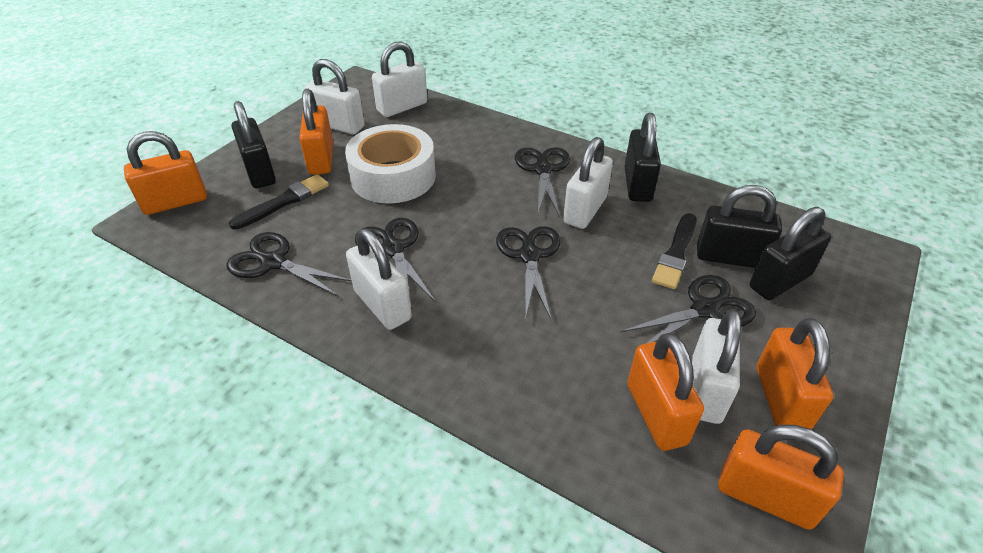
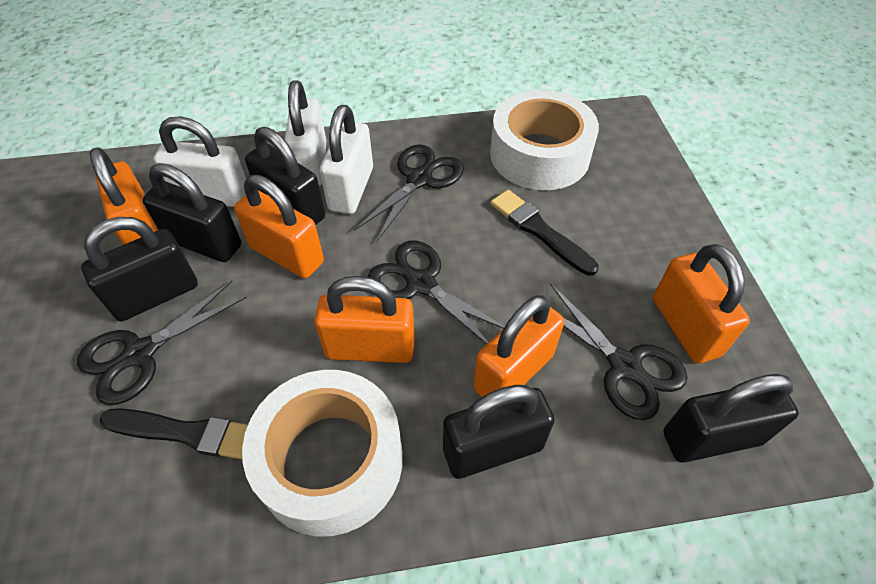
black padlock: 4 -> 5
black scissors: 5 -> 4
white padlock: 5 -> 3
white tape: 1 -> 2

